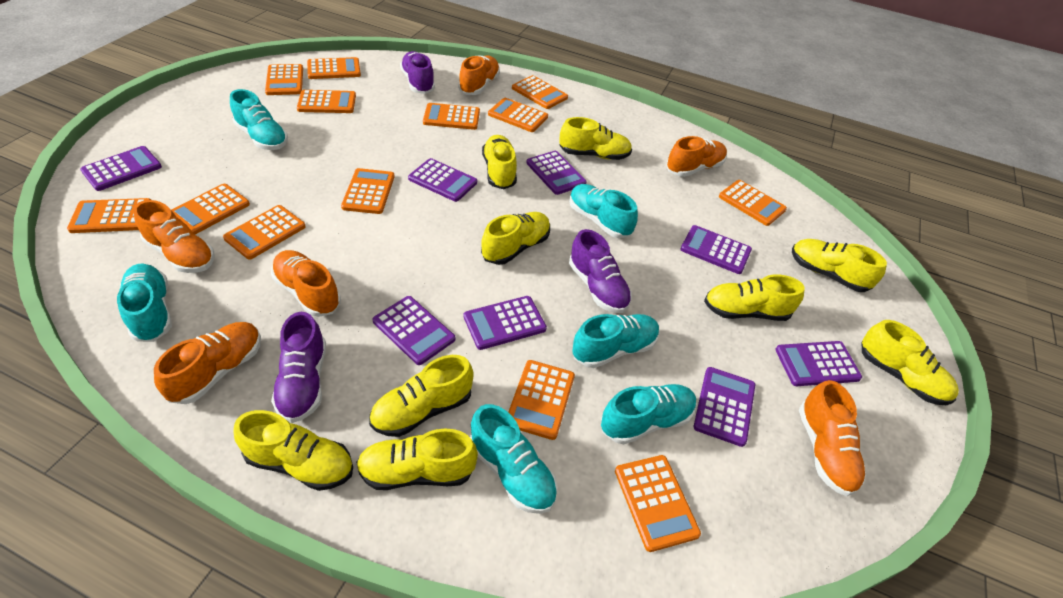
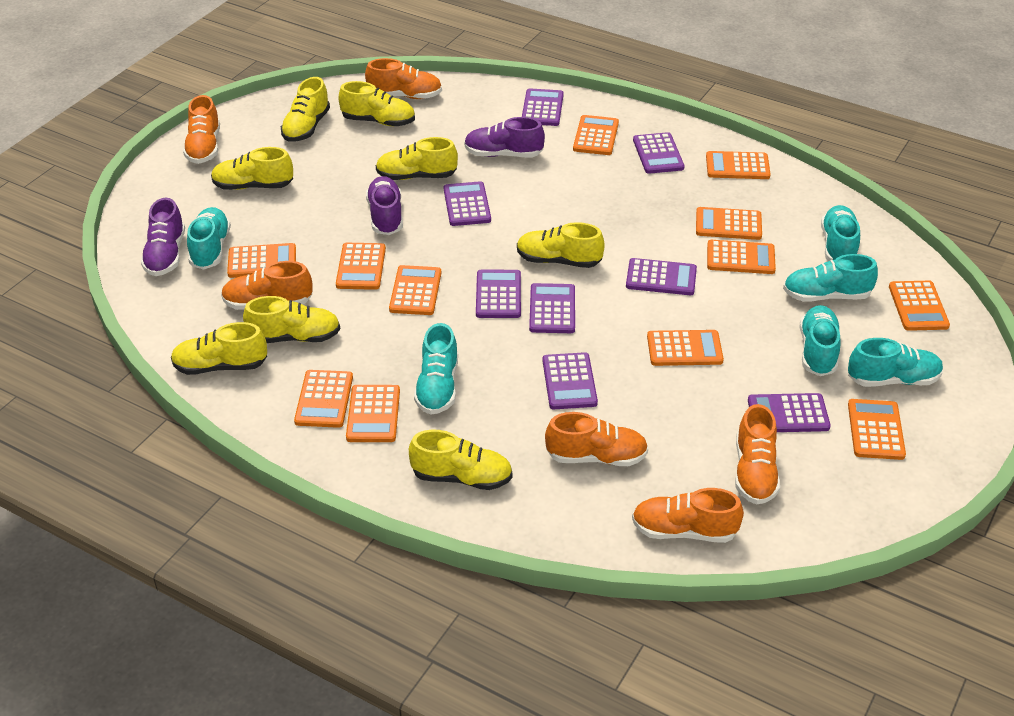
orange calculator: 13 -> 12
yellow shoe: 9 -> 8

